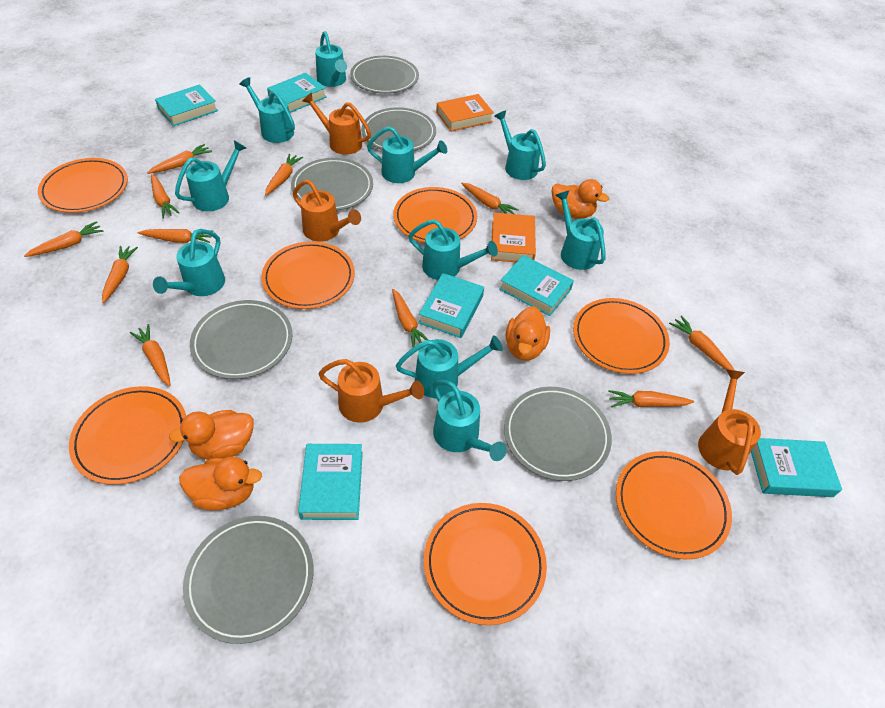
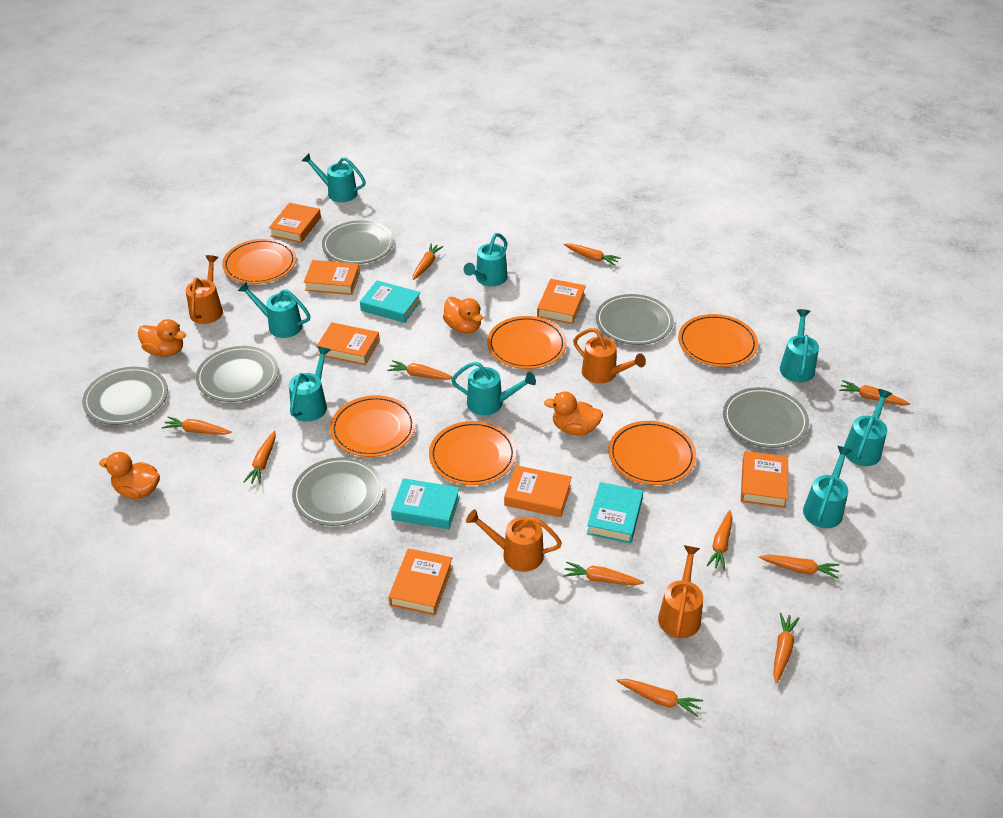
orange book: 2 -> 7
orange plate: 7 -> 6
turquoise book: 6 -> 3
turquoise watering can: 10 -> 8

